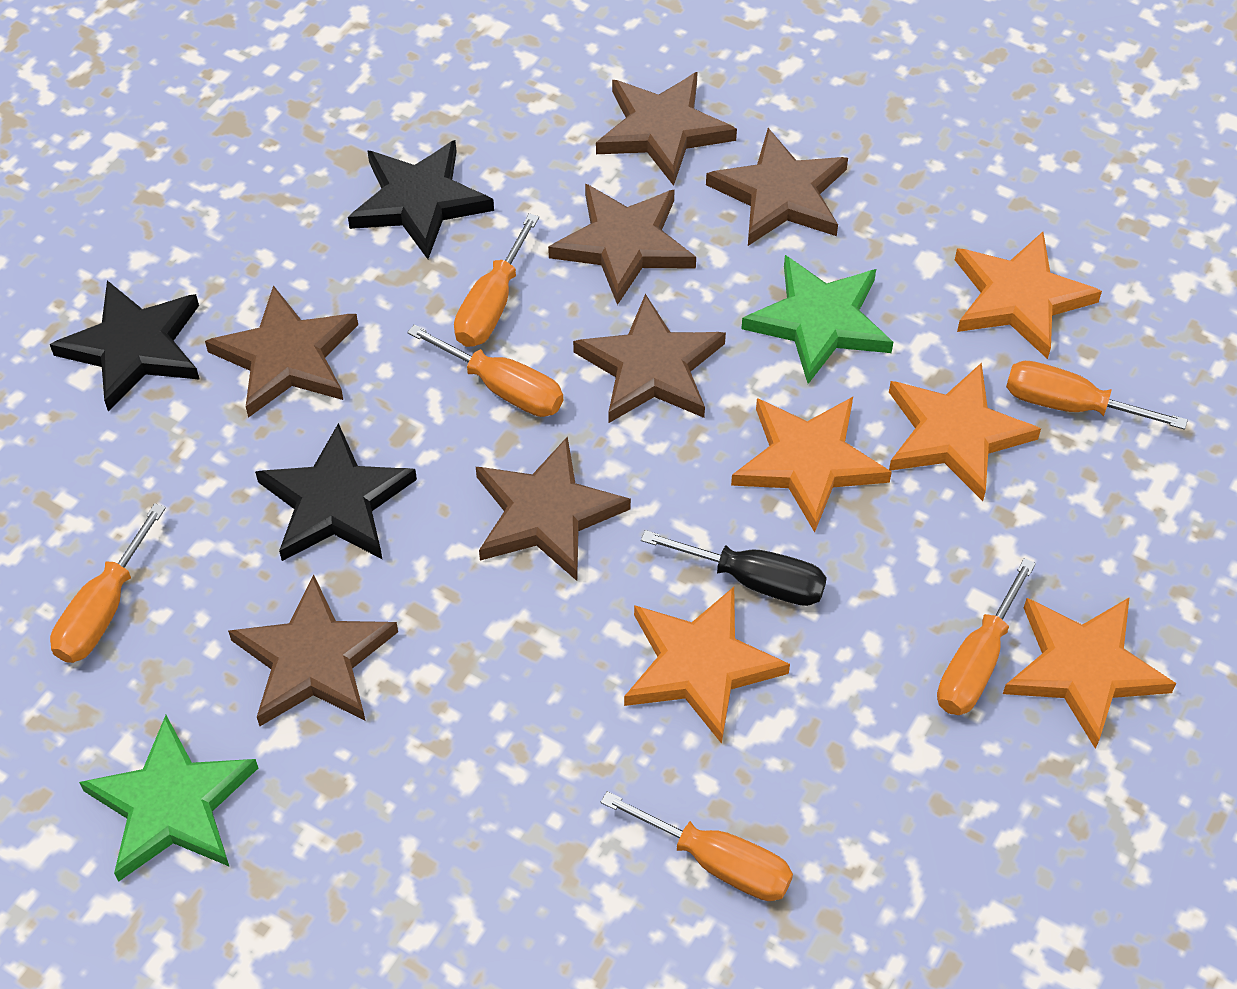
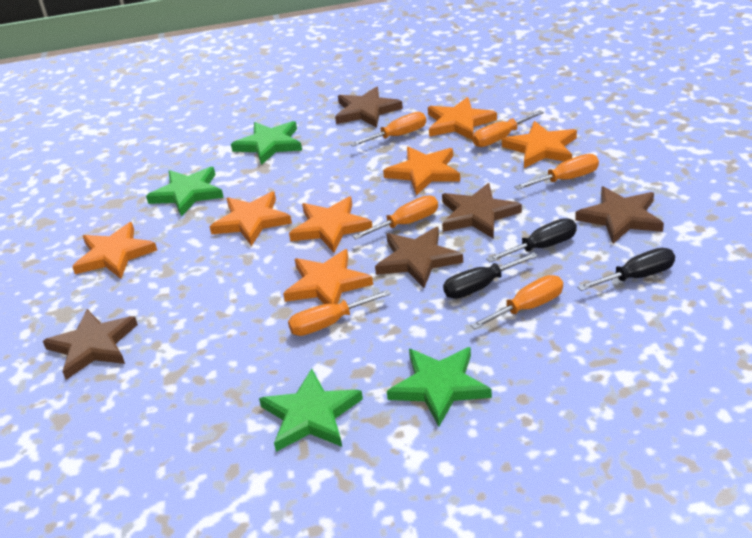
black screwdriver: 1 -> 3
black star: 3 -> 0
brown star: 7 -> 5
green star: 2 -> 4
orange star: 5 -> 7

